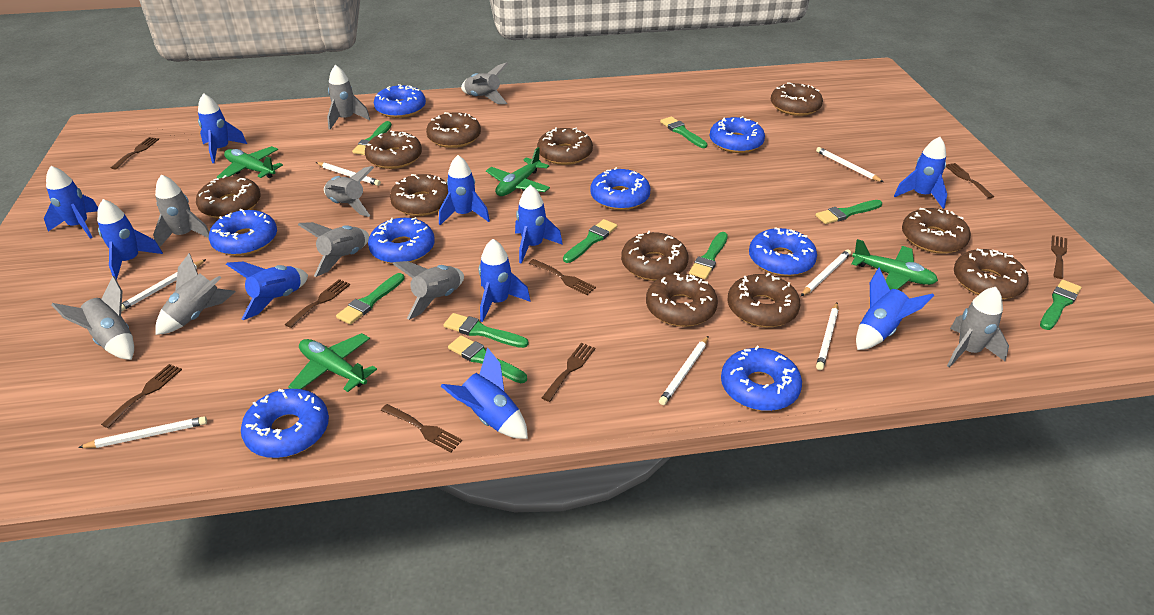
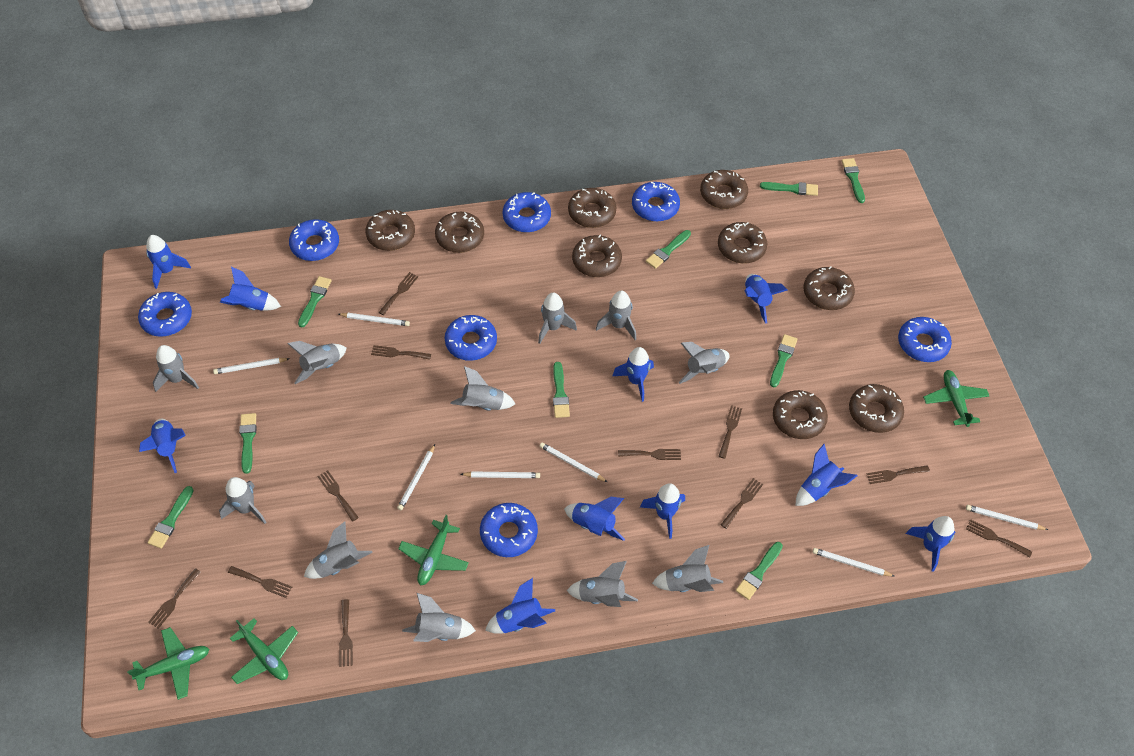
blue donut: 8 -> 7
brown donut: 11 -> 9
brown fork: 8 -> 11
grey rocket: 9 -> 11

